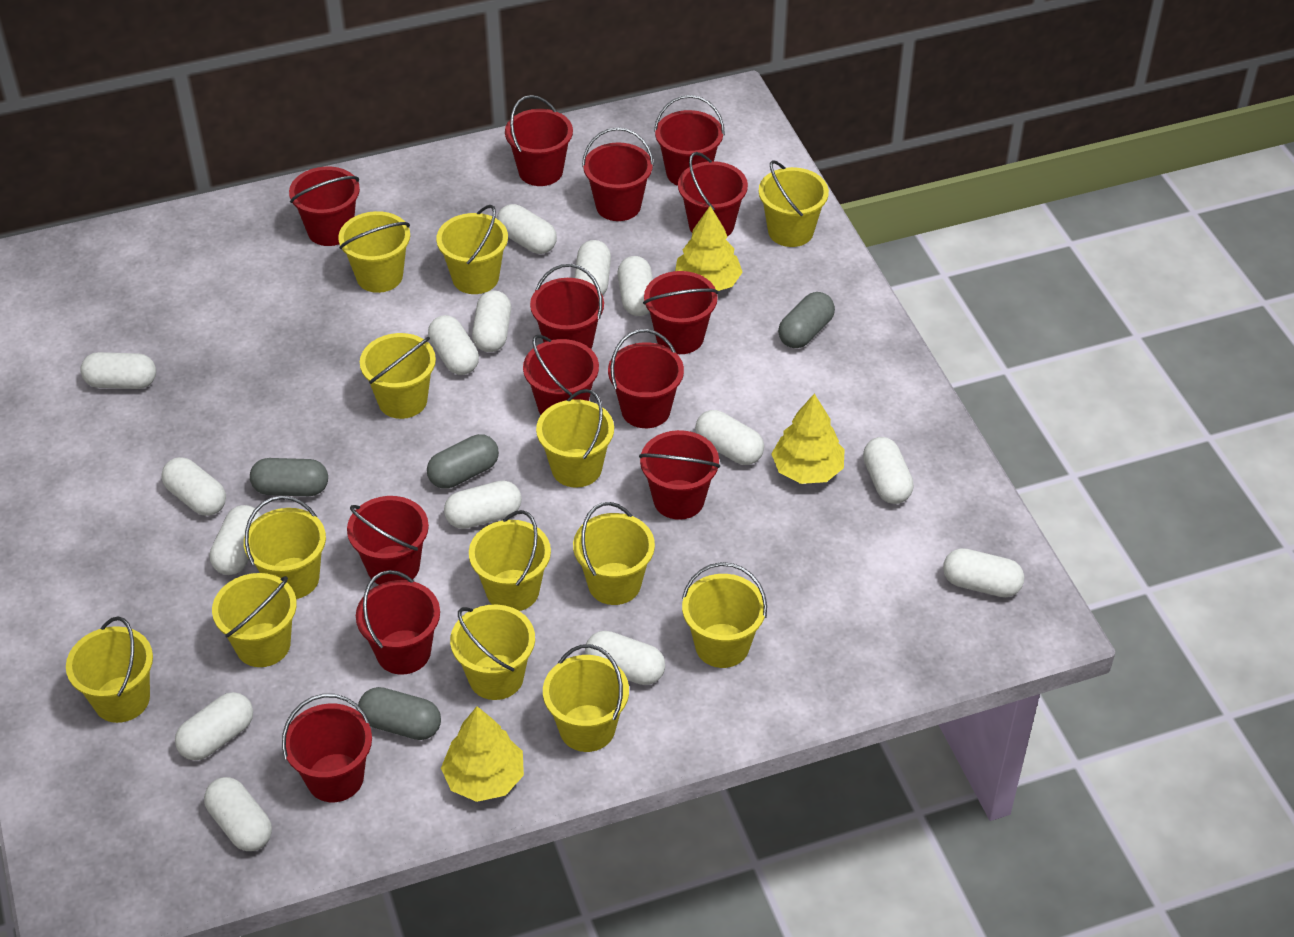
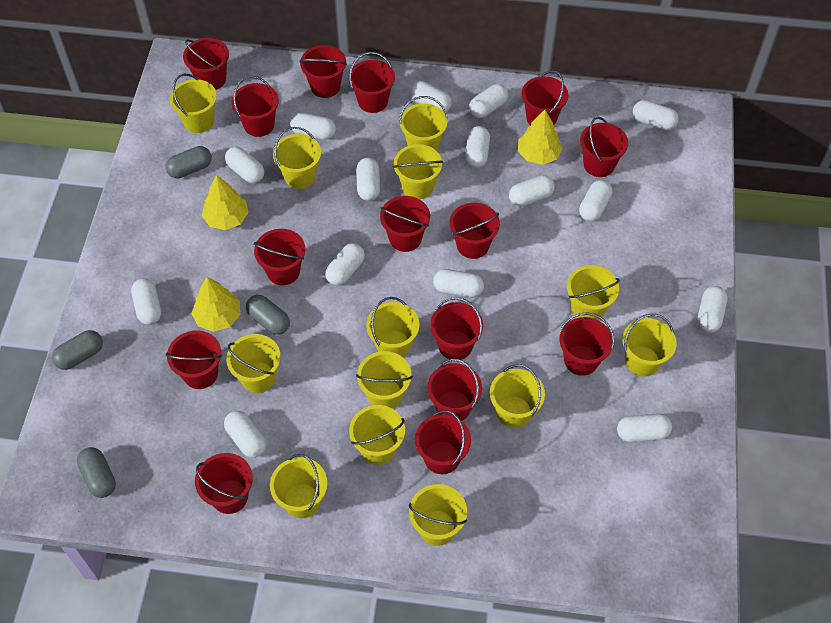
red bucket: 13 -> 15

